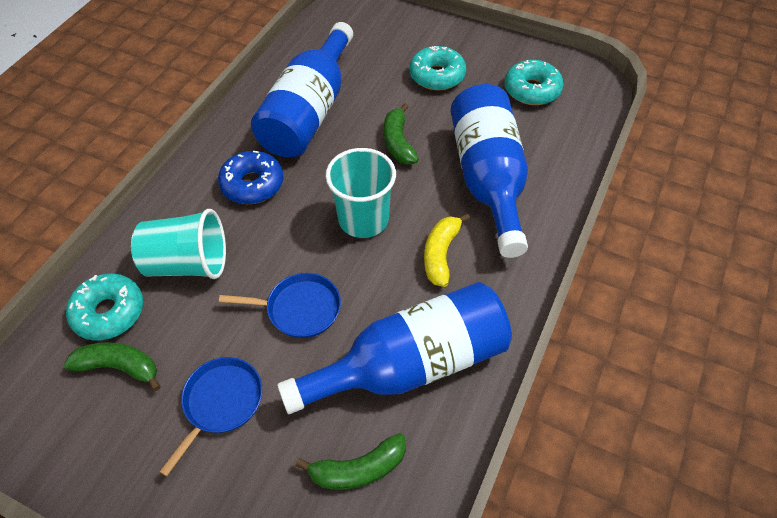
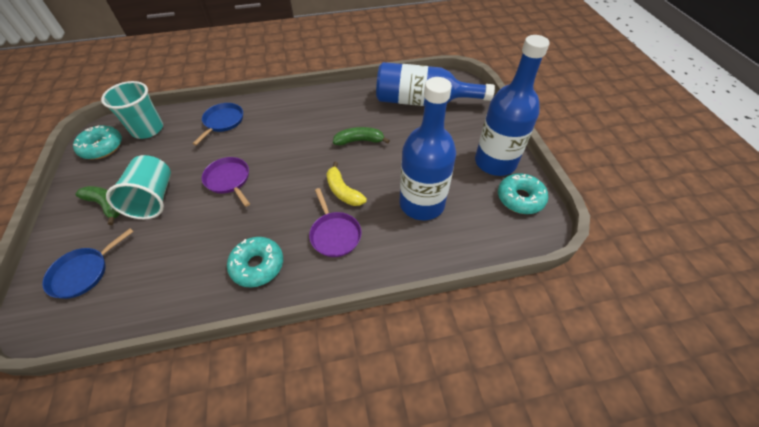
blue donut: 1 -> 0
green banana: 3 -> 2
purple pan: 0 -> 2

